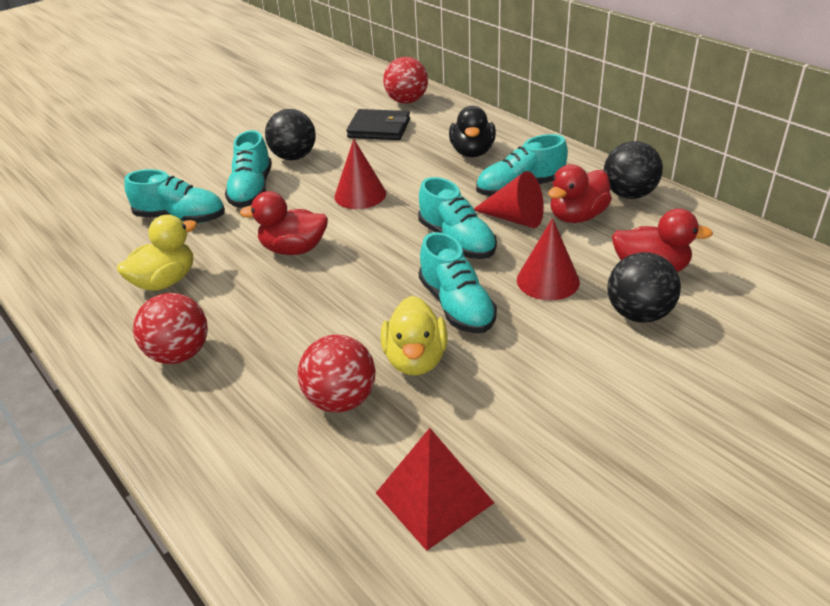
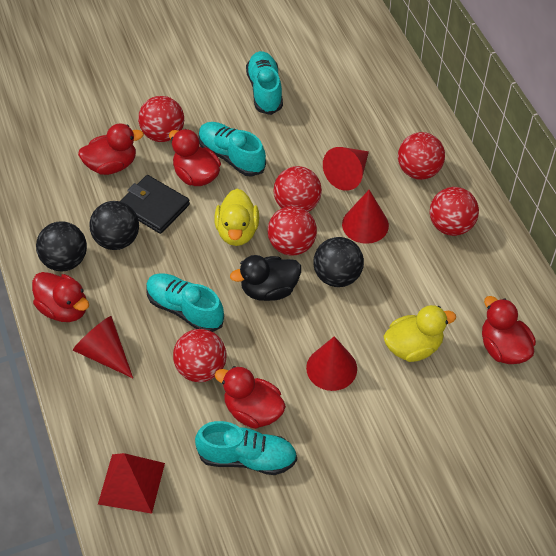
red ball: 3 -> 6
red cone: 3 -> 4
red duck: 3 -> 5
turquoise shoe: 5 -> 4

